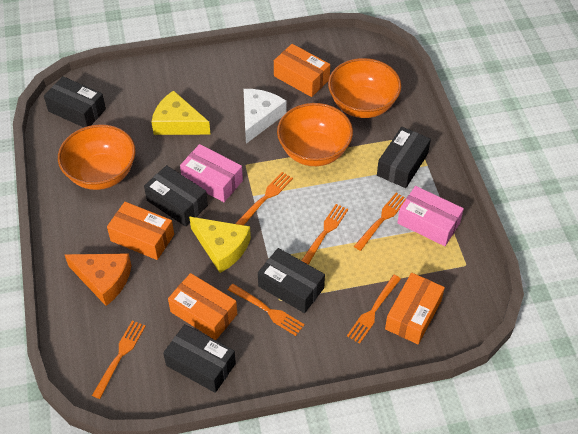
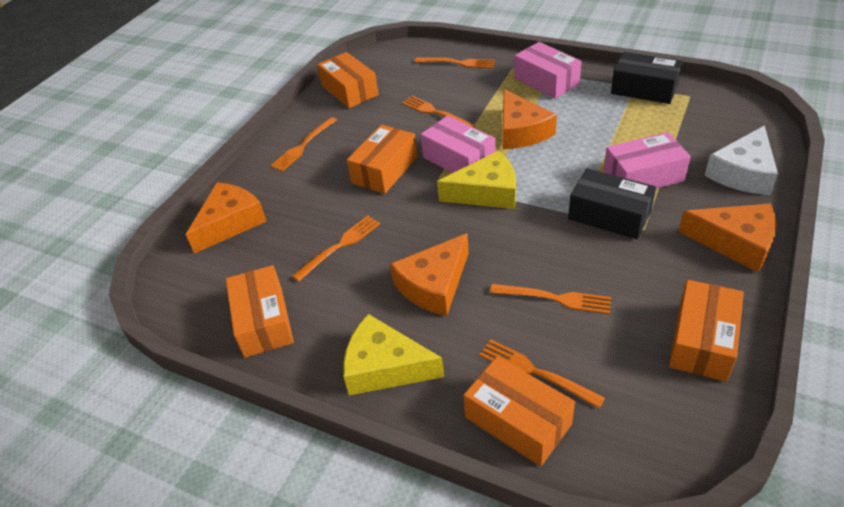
black box: 5 -> 2
orange bowl: 3 -> 0
orange box: 4 -> 5
orange cheese: 1 -> 4
pink box: 2 -> 3

